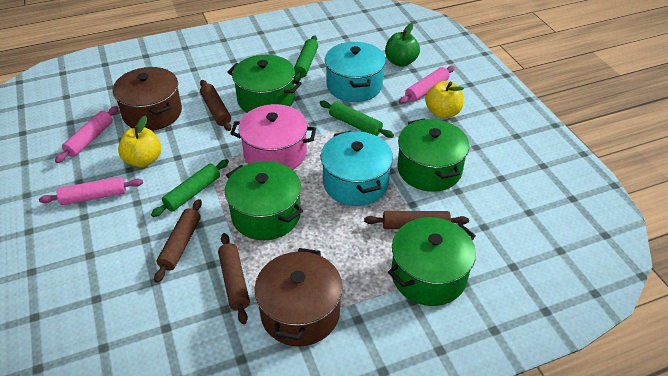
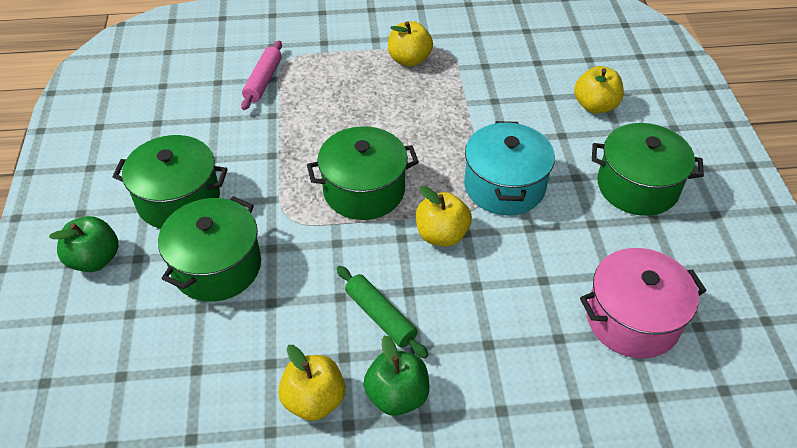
brown pot: 2 -> 0
brown rolling pin: 4 -> 0
green apple: 1 -> 2
green rolling pin: 3 -> 1
pink rolling pin: 3 -> 1
turquoise pot: 2 -> 1
yellow apple: 2 -> 4

